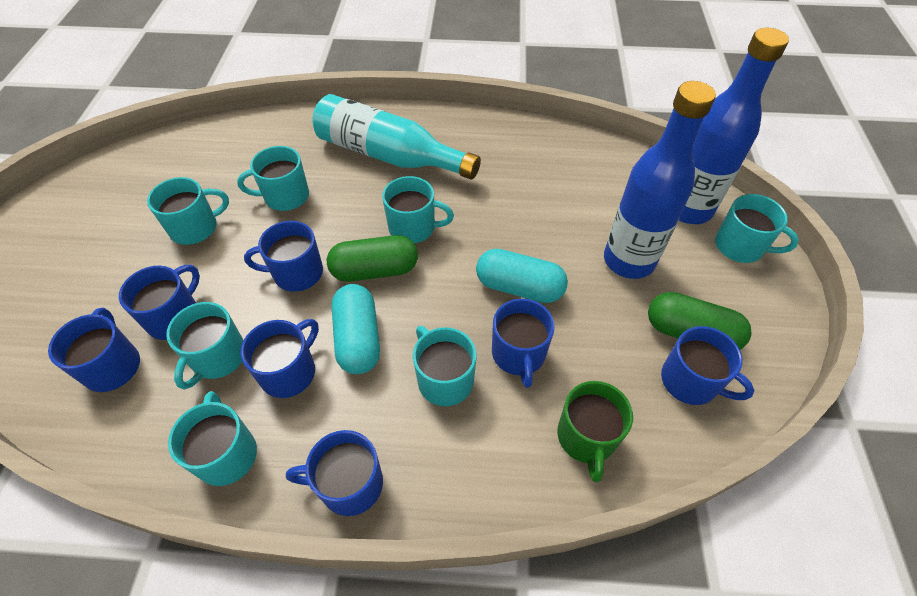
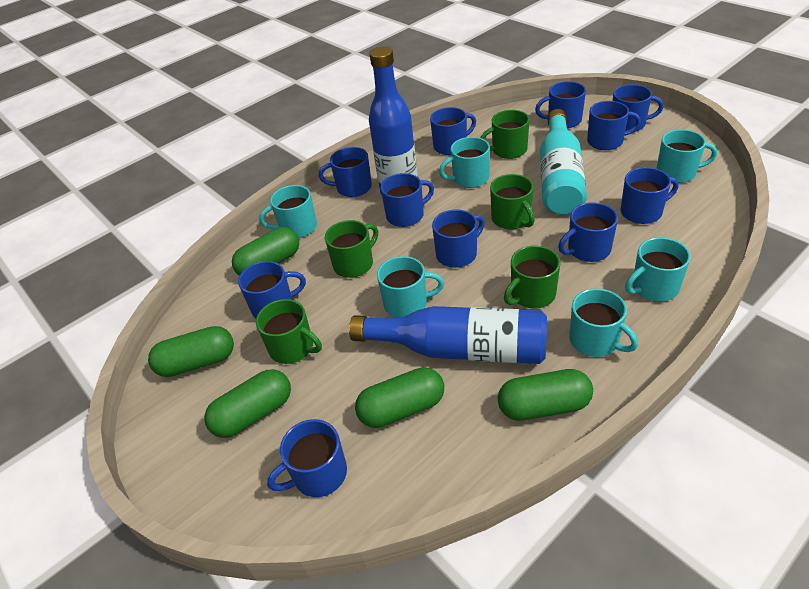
blue mug: 7 -> 11
green capsule: 2 -> 5
green mug: 1 -> 5
turquoise capsule: 2 -> 0
turquoise mug: 7 -> 6

